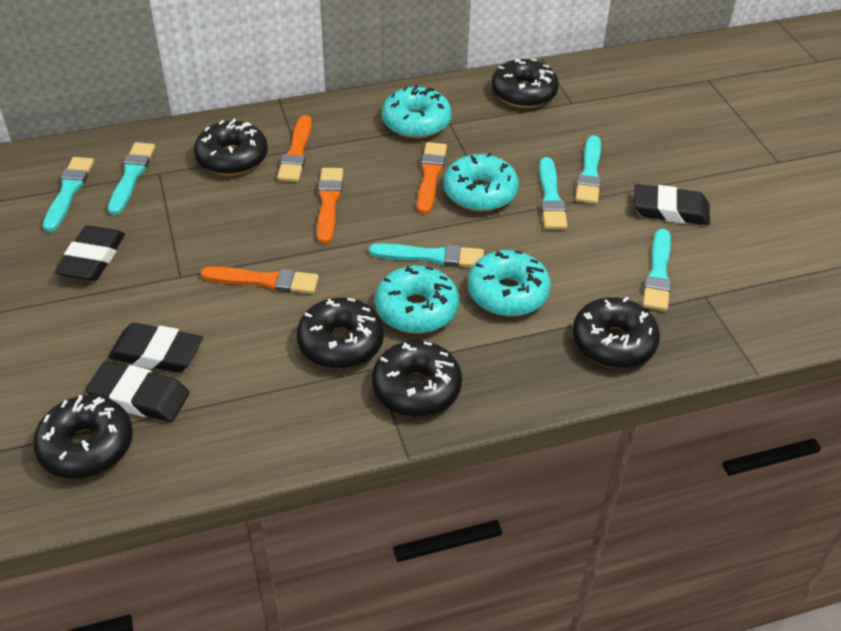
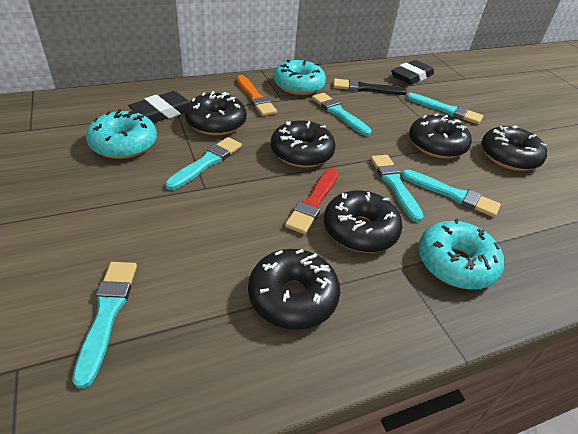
black brush: 0 -> 1
black eraser: 4 -> 2
orange brush: 4 -> 1
red brush: 0 -> 1
turquoise donut: 4 -> 3

